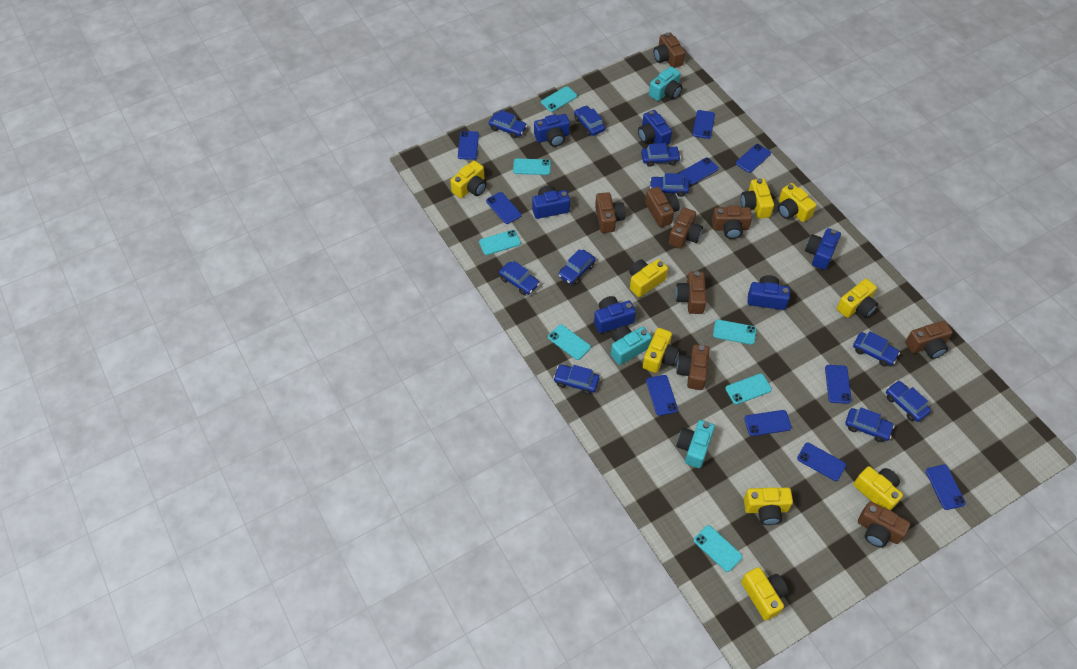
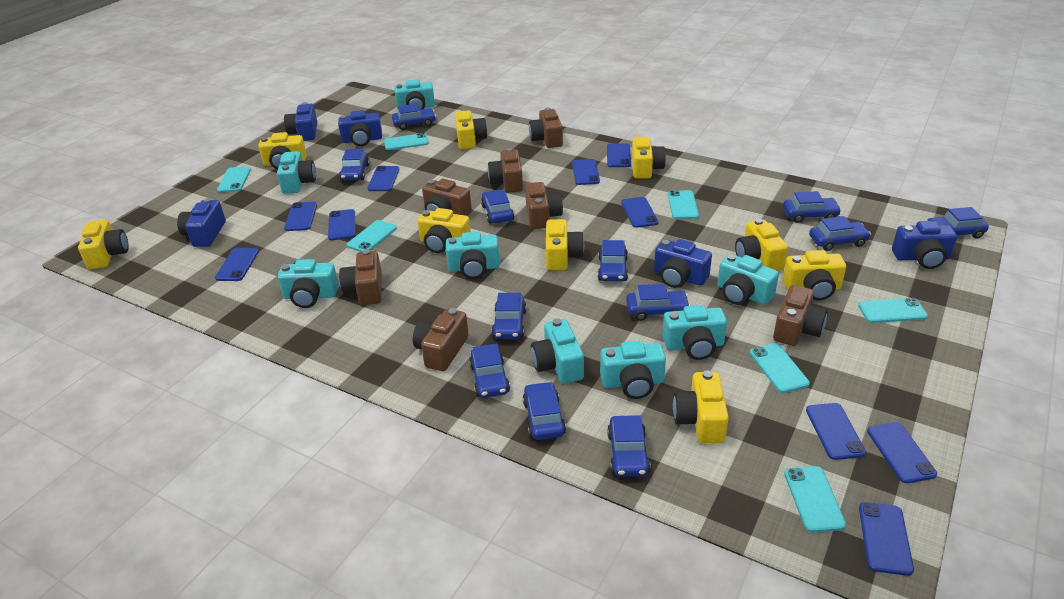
blue camera: 6 -> 5
blue car: 10 -> 12
brown camera: 9 -> 7
turquoise camera: 3 -> 8

